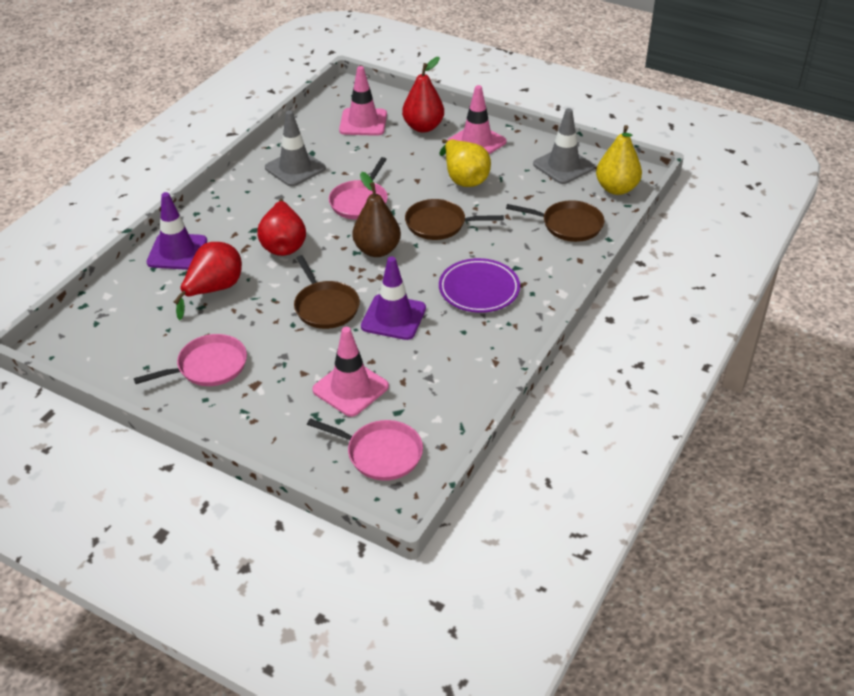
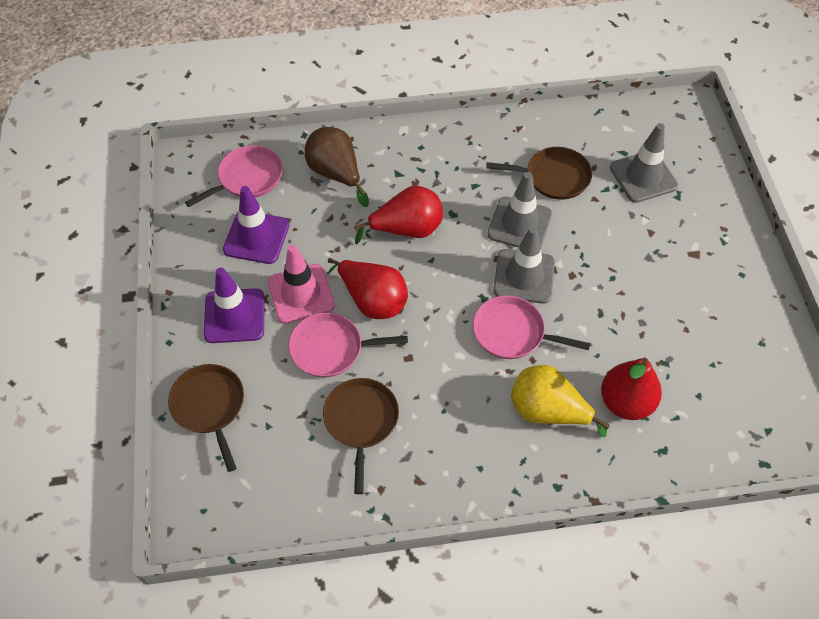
grey traffic cone: 2 -> 3
pink traffic cone: 3 -> 1
purple plate: 1 -> 0
yellow pear: 2 -> 1

